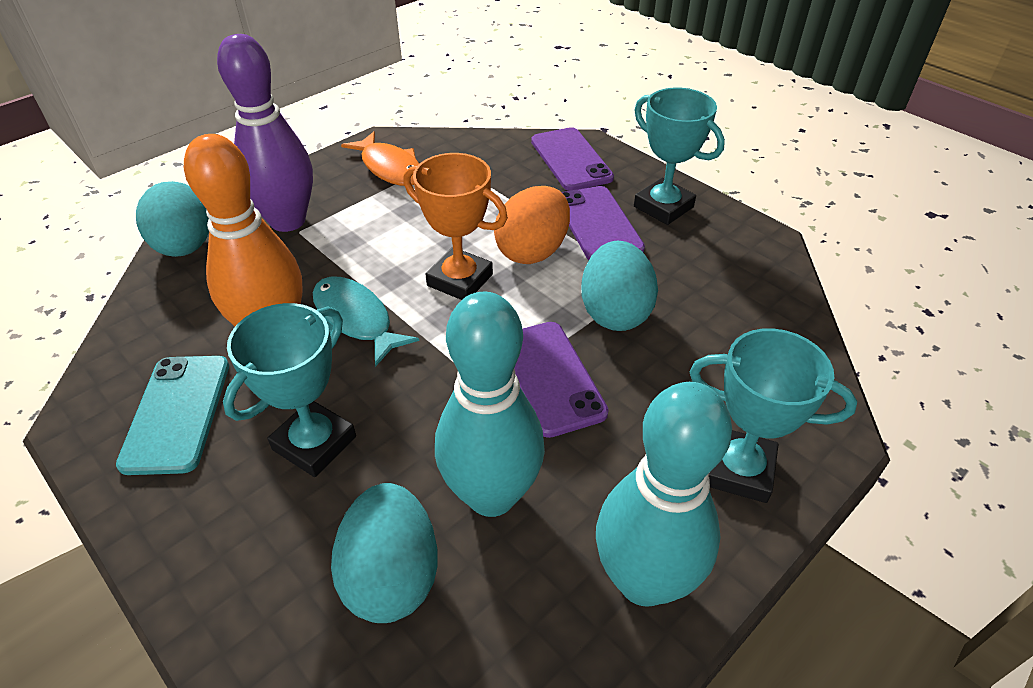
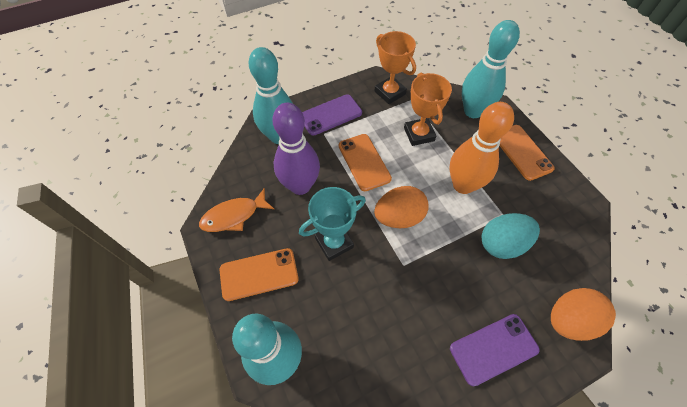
orange egg: 1 -> 2
orange phone: 0 -> 3
orange trophy: 1 -> 2
purple phone: 3 -> 2
turquoise bowling pin: 2 -> 3
turquoise egg: 3 -> 1
turquoise fish: 1 -> 0
turquoise phone: 1 -> 0
turquoise trophy: 3 -> 1

